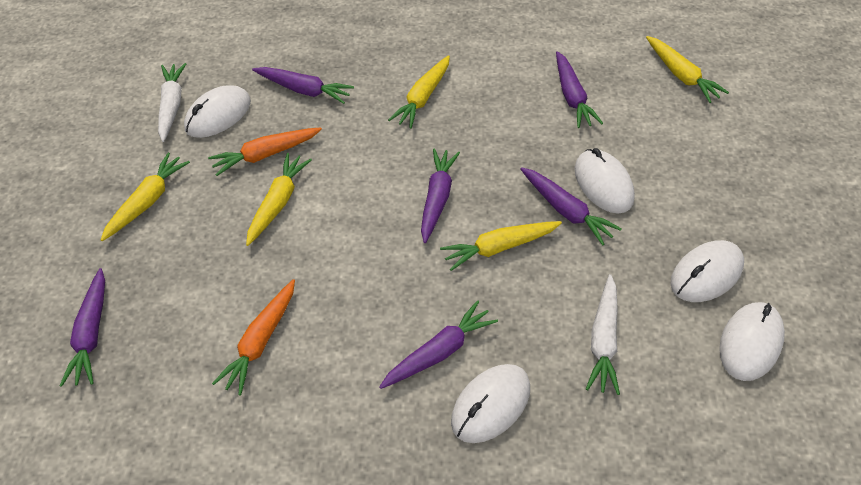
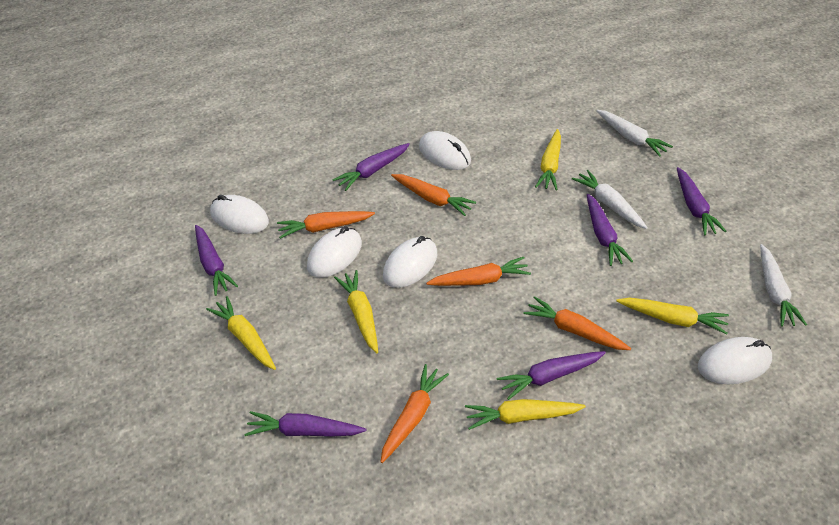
orange carrot: 2 -> 5
white carrot: 2 -> 3

